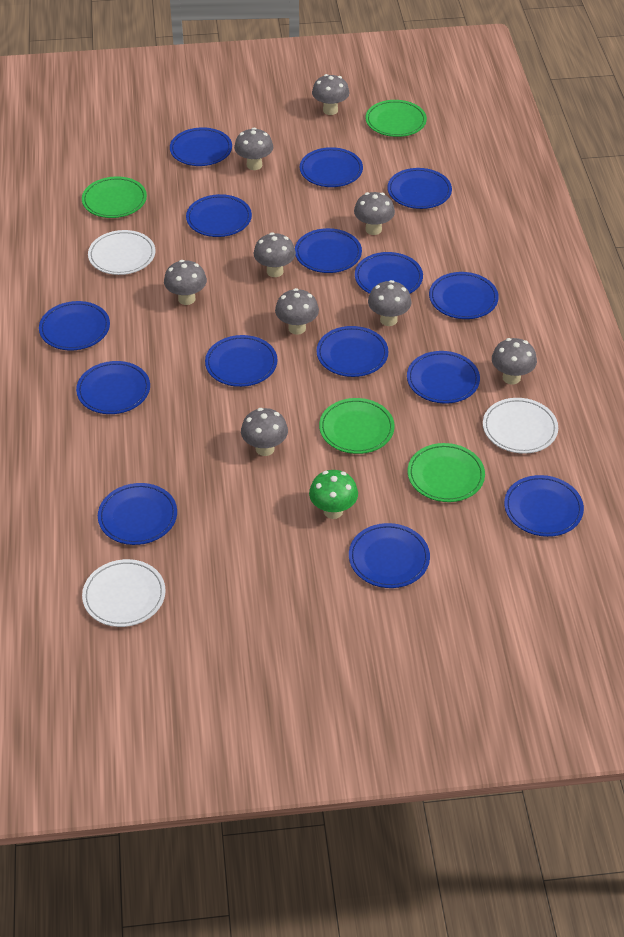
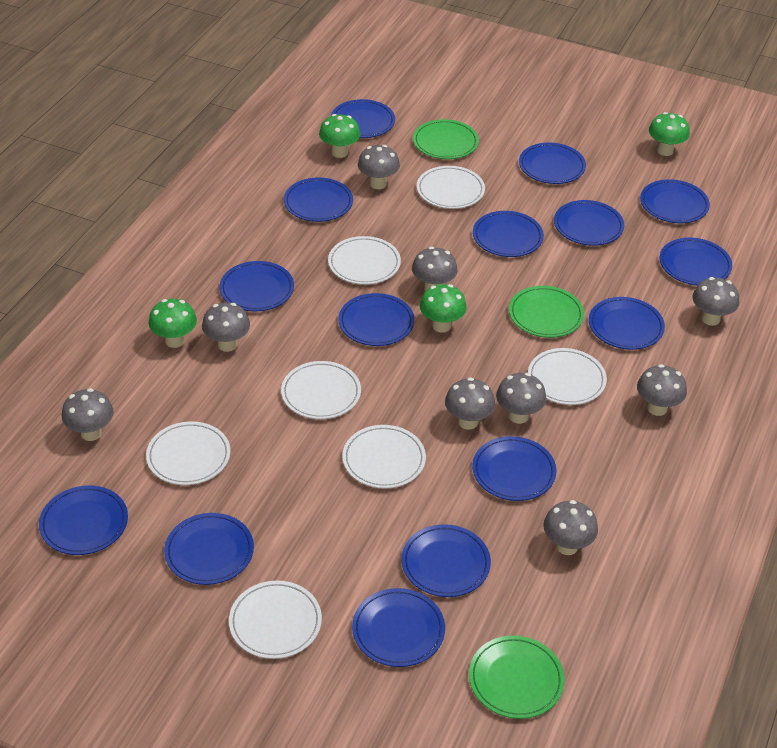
green mushroom: 1 -> 4
green plate: 4 -> 3
white plate: 3 -> 7

